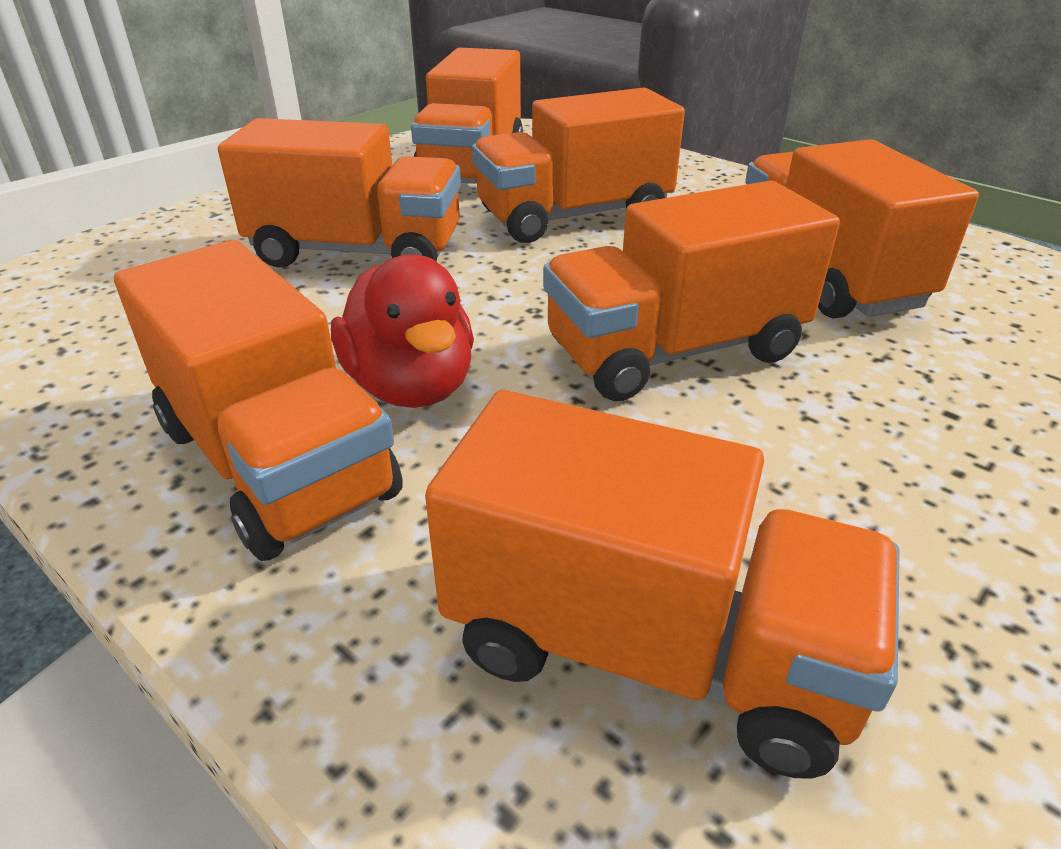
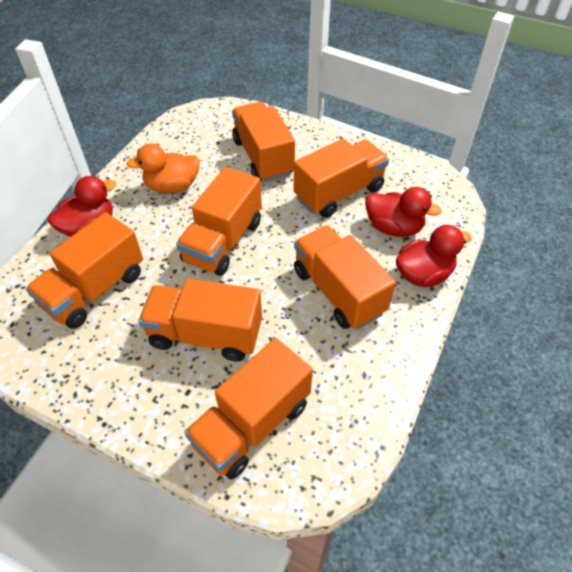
orange duck: 0 -> 1
red duck: 1 -> 3

